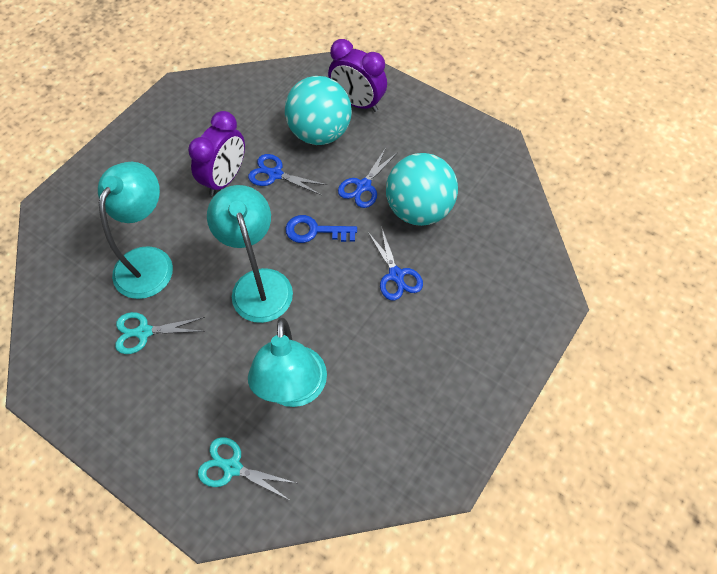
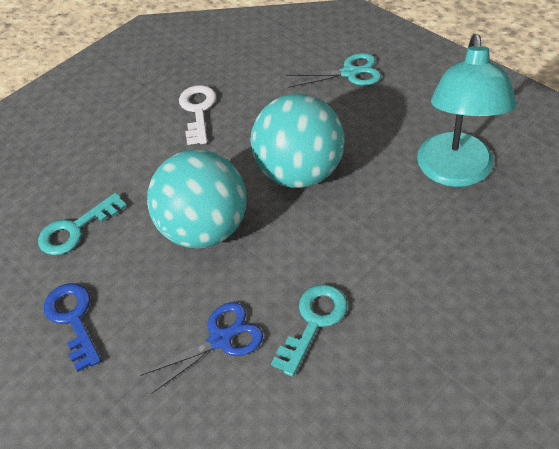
blue scissors: 3 -> 1
purple clock: 2 -> 0
turquoise key: 0 -> 2
turquoise lamp: 3 -> 1
turquoise scissors: 2 -> 1
white key: 0 -> 1

